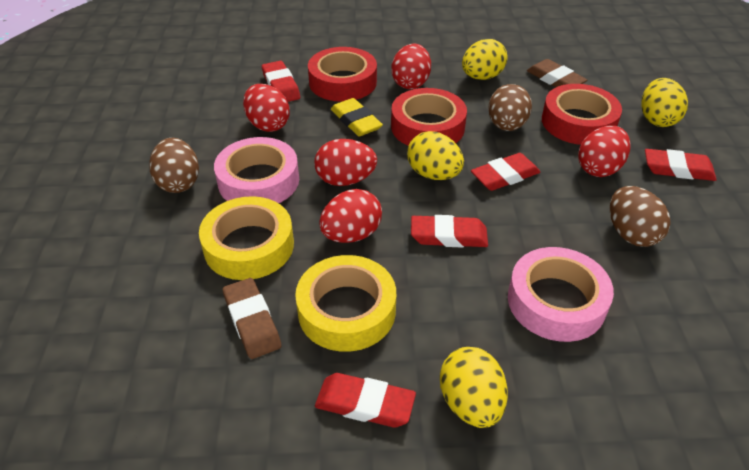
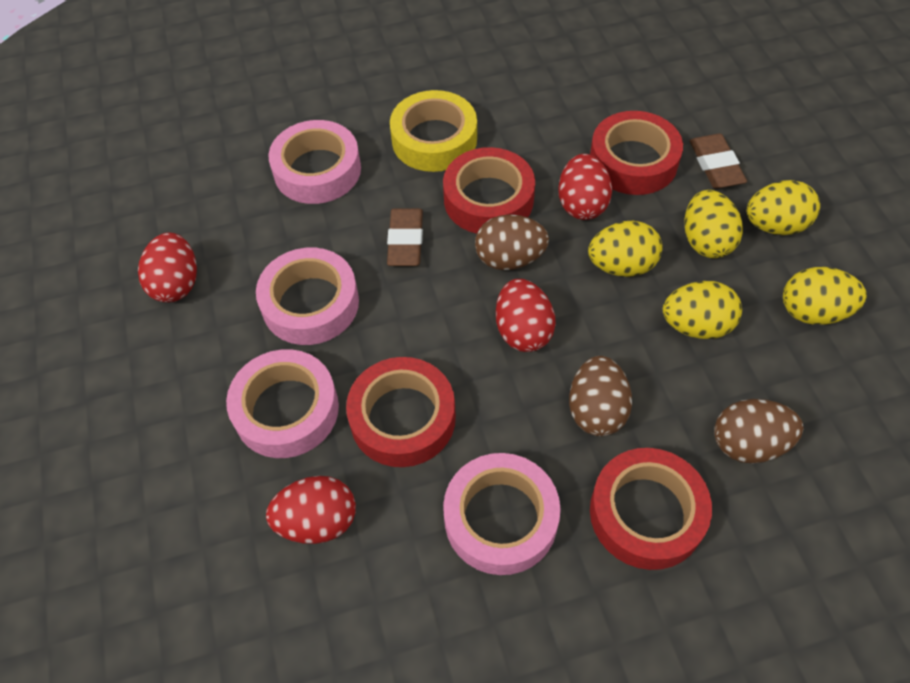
pink tape: 2 -> 4
red egg: 5 -> 4
red eraser: 5 -> 0
red tape: 3 -> 4
yellow egg: 4 -> 5
yellow eraser: 1 -> 0
yellow tape: 2 -> 1

